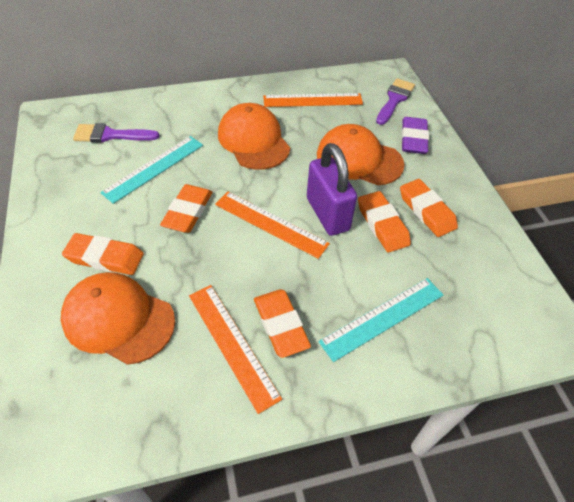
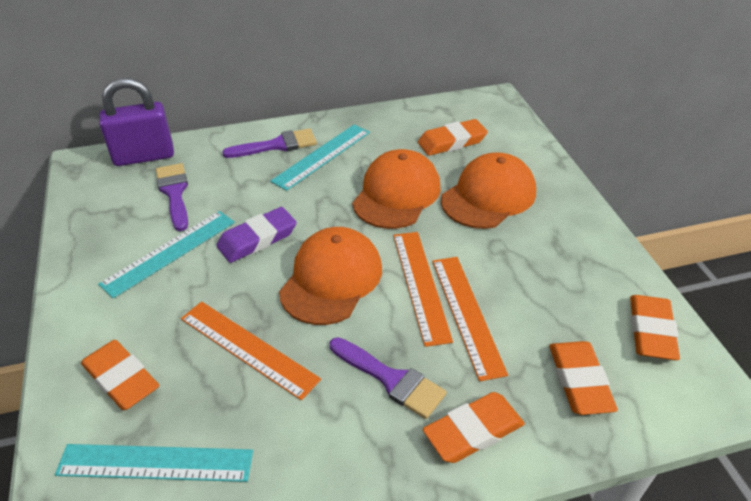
purple brush: 2 -> 3
turquoise ruler: 2 -> 3

